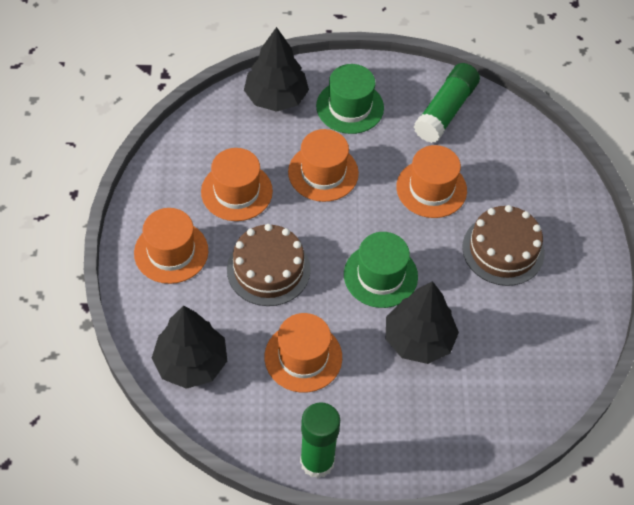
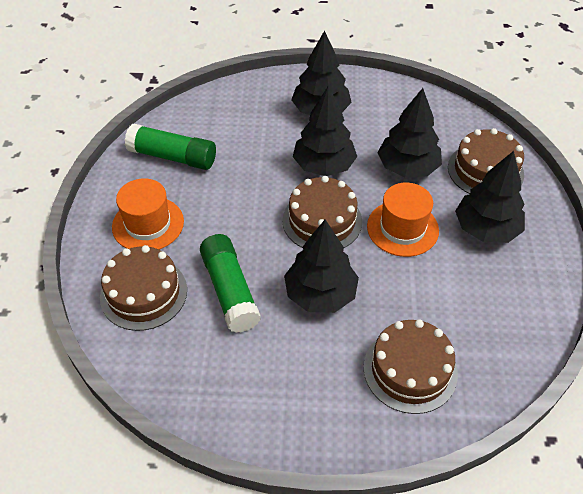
black tree: 3 -> 5
brown cake: 2 -> 4
green hat: 2 -> 0
orange hat: 5 -> 2

